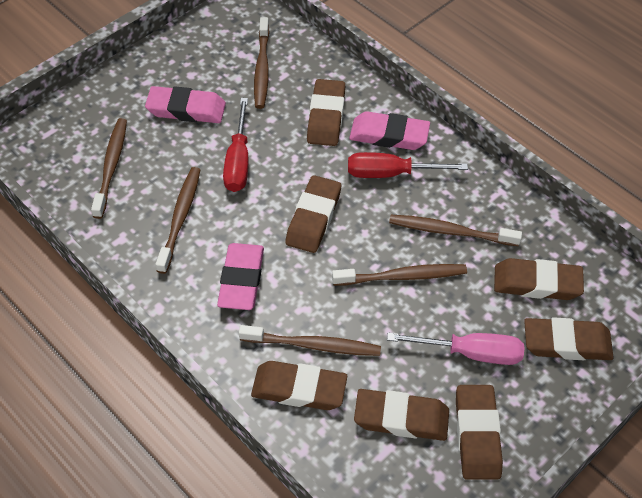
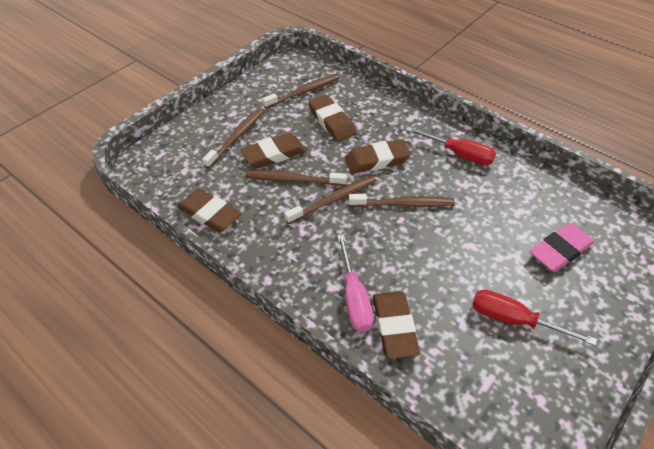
brown eraser: 7 -> 5
brown toothbrush: 6 -> 5
pink eraser: 3 -> 1

